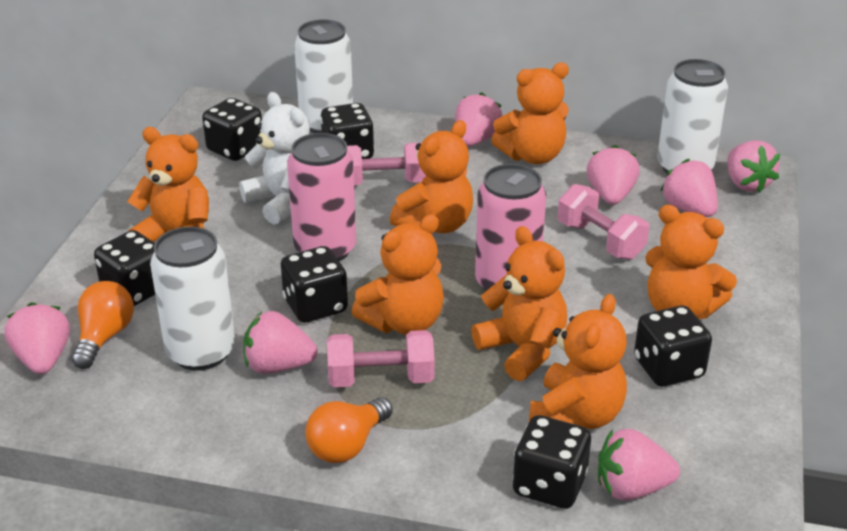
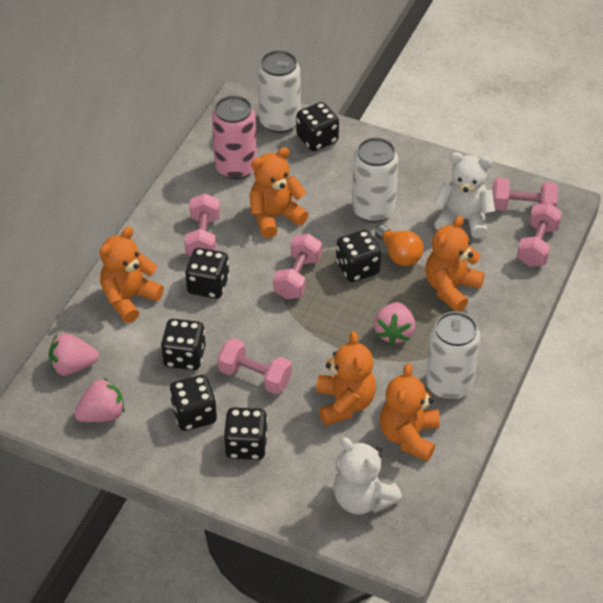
orange light bulb: 2 -> 1
orange teddy bear: 7 -> 5
pink can: 2 -> 1
pink dumbbell: 3 -> 5
pink strawberry: 7 -> 3
white teddy bear: 1 -> 2

